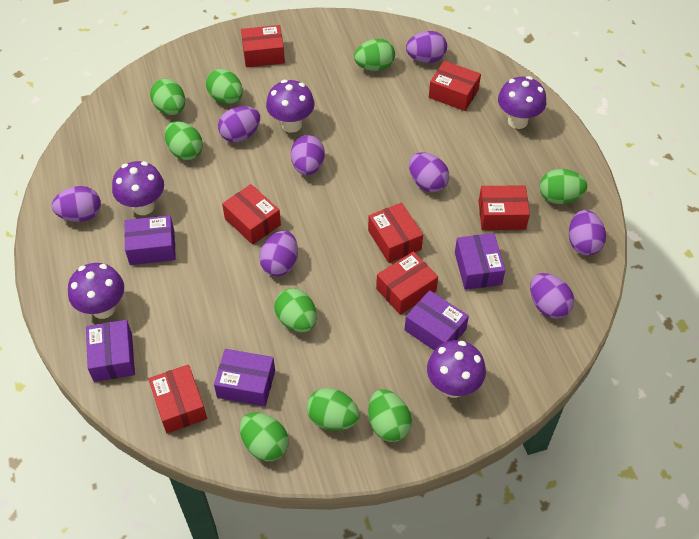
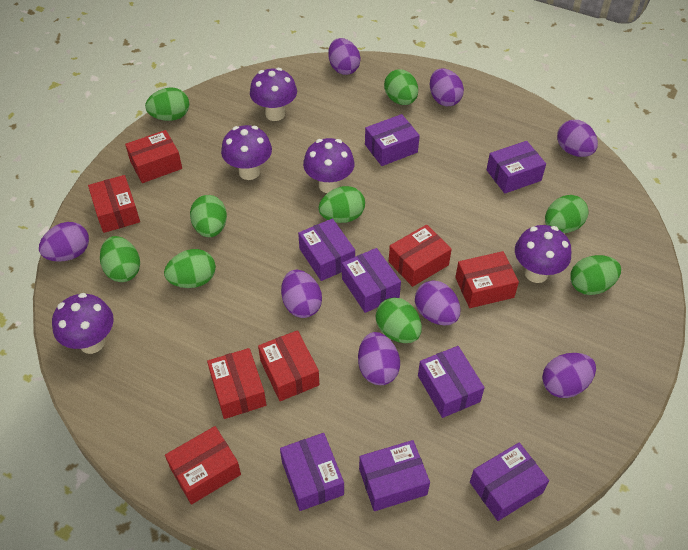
purple box: 5 -> 8

